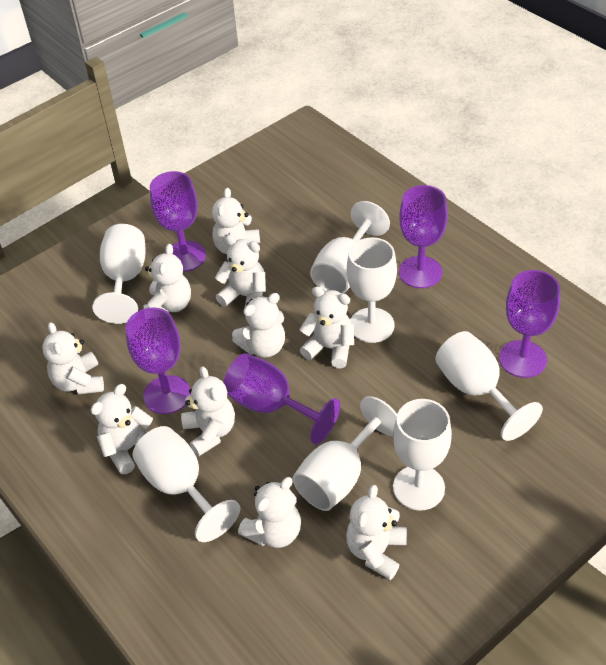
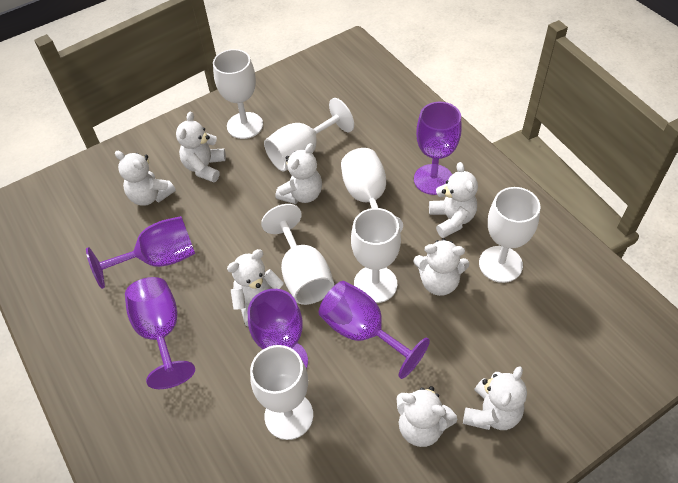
white teddy bear: 10 -> 8

